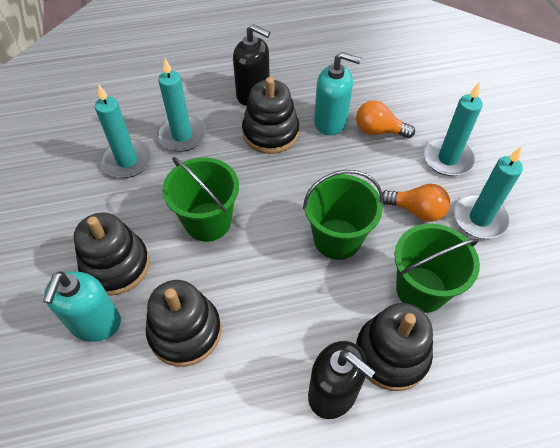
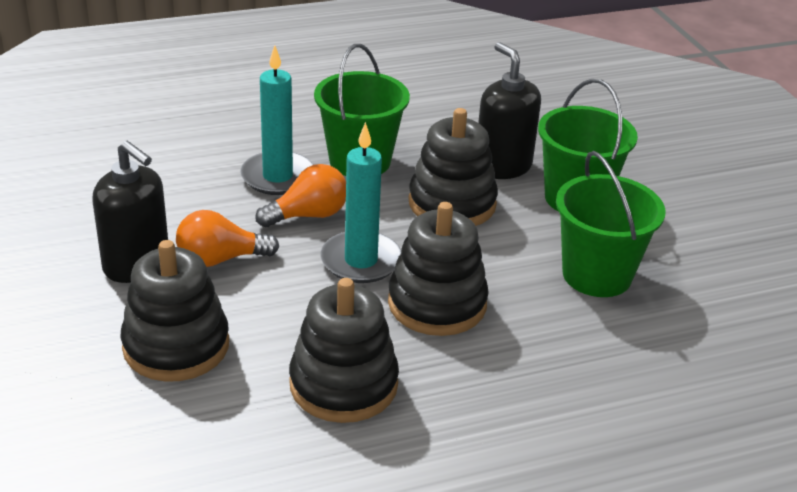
turquoise candle: 4 -> 2
turquoise soap dispenser: 2 -> 0

